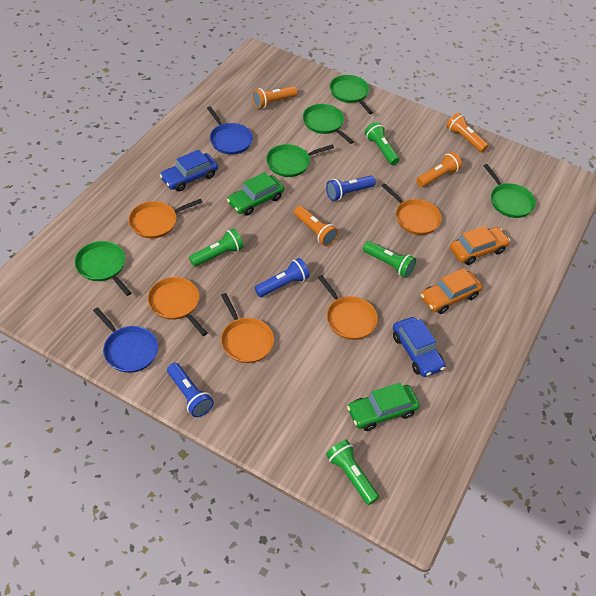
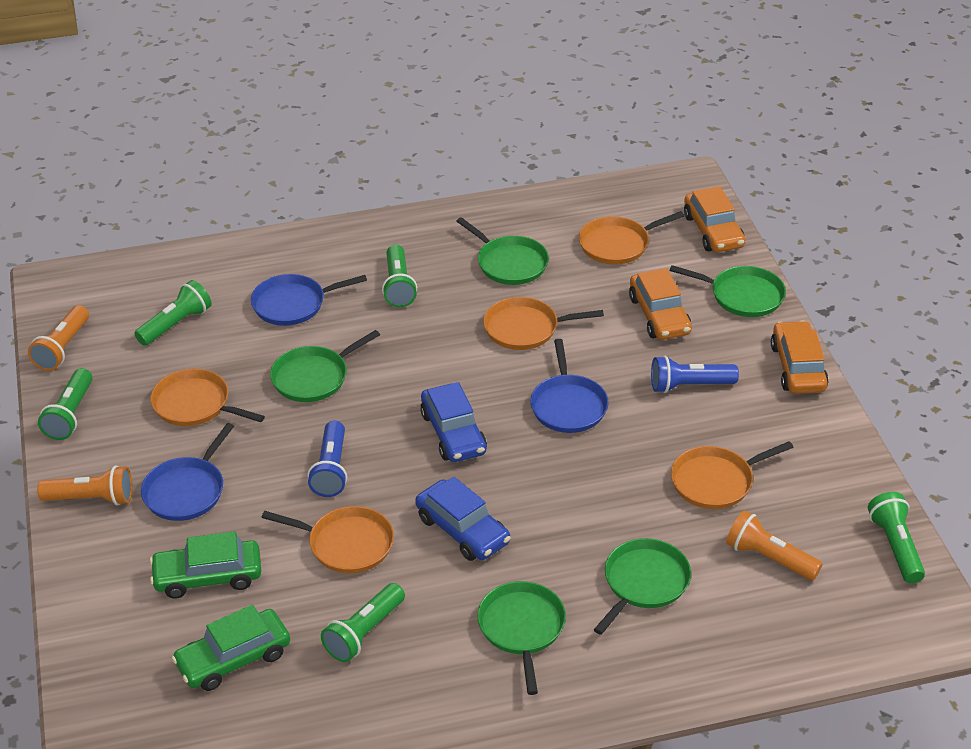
blue flashlight: 3 -> 2
blue pan: 2 -> 3
green flashlight: 4 -> 5
orange car: 2 -> 3
orange flashlight: 4 -> 3

